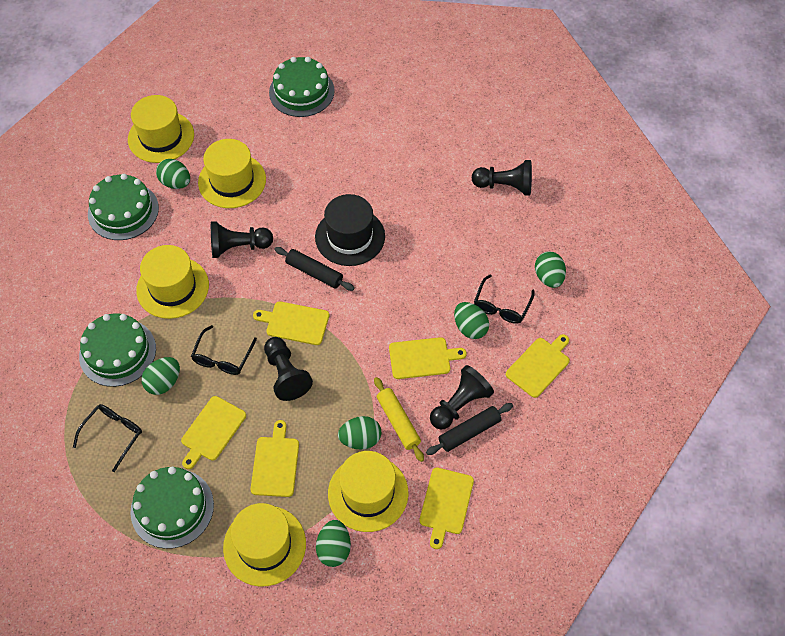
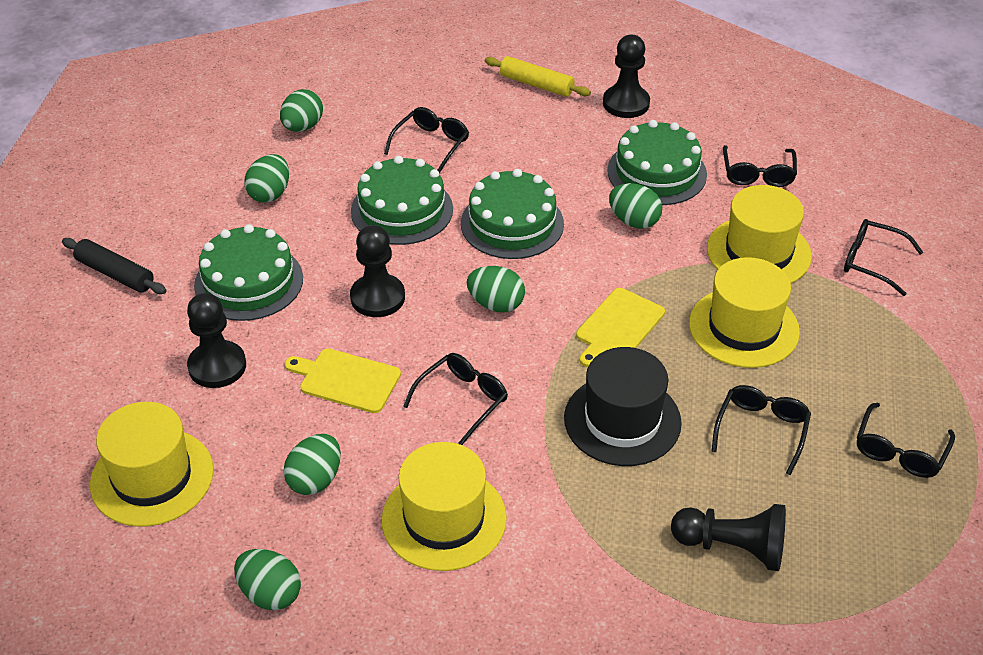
black glasses: 3 -> 6
black rolling pin: 2 -> 1
yellow cutting board: 6 -> 2
yellow hat: 5 -> 4

